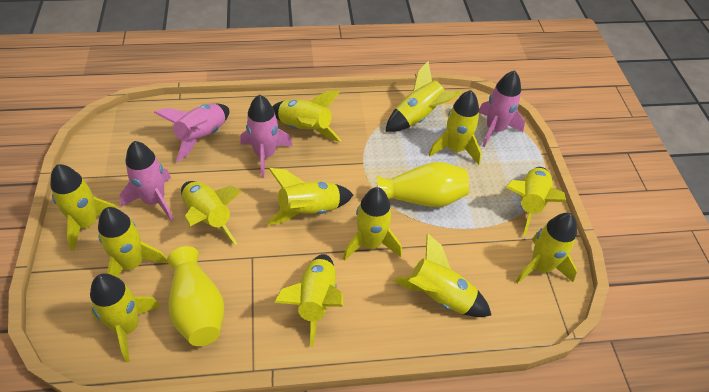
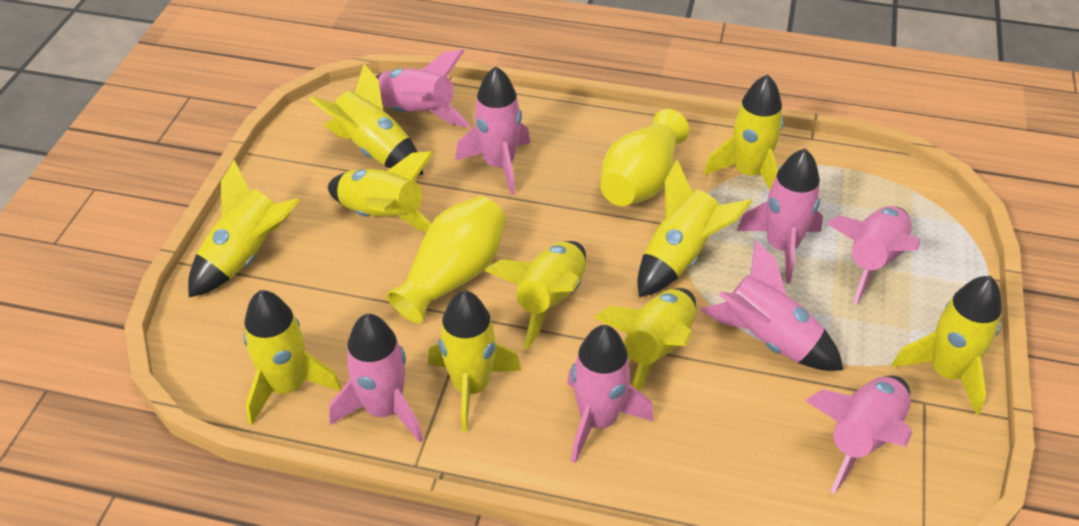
pink rocket: 4 -> 8
yellow rocket: 13 -> 10

